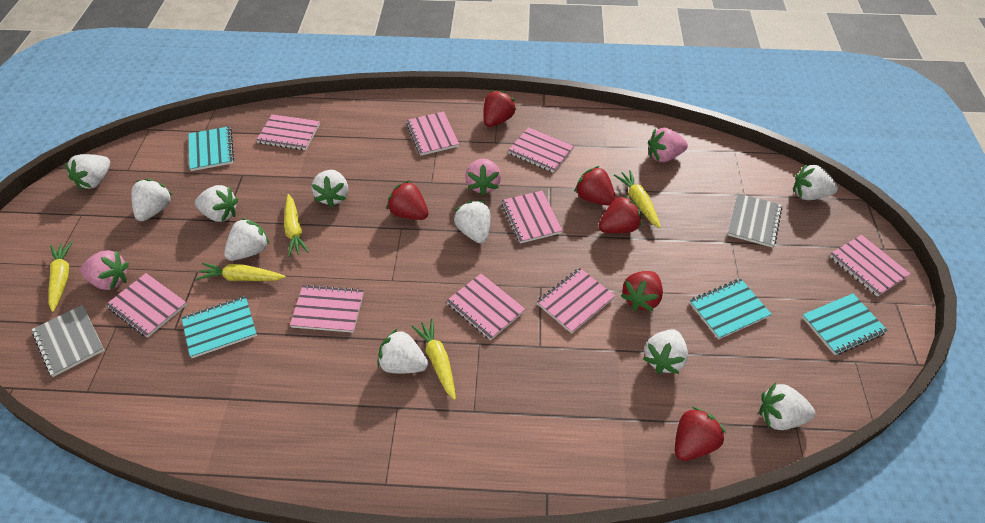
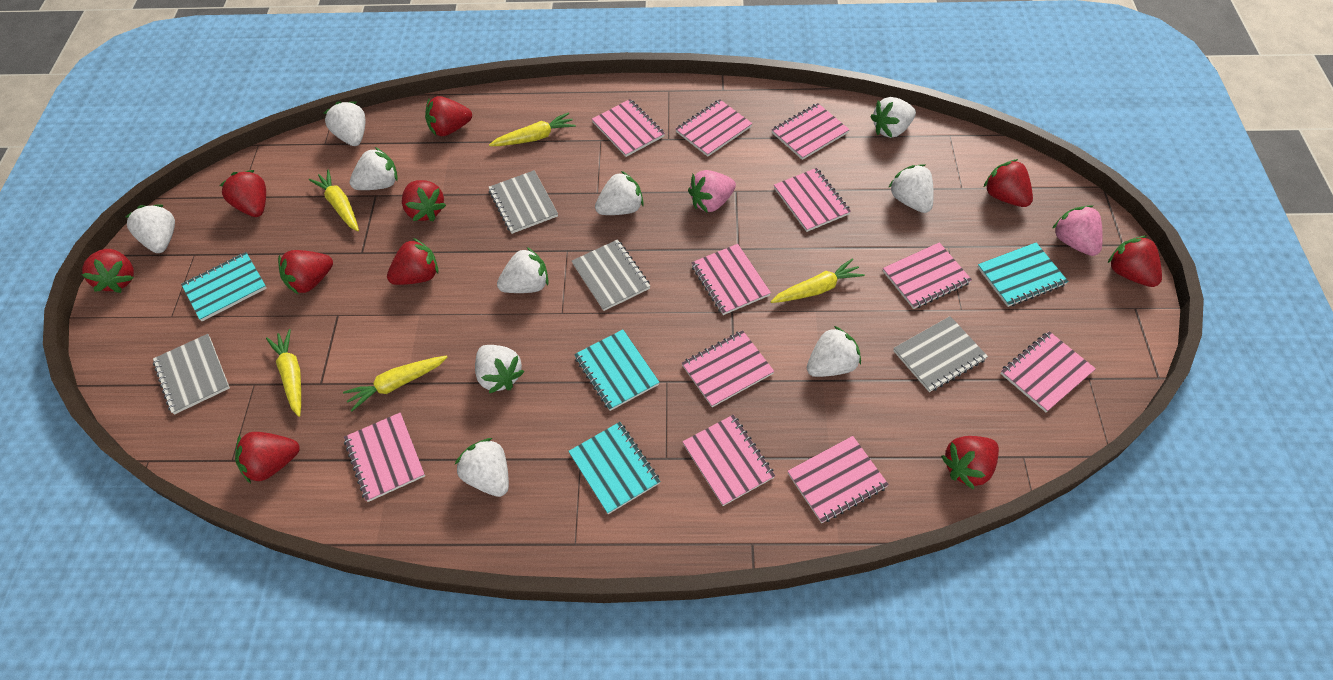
grey notebook: 2 -> 4
pink notebook: 9 -> 11
pink strawberry: 3 -> 2
red strawberry: 6 -> 10

